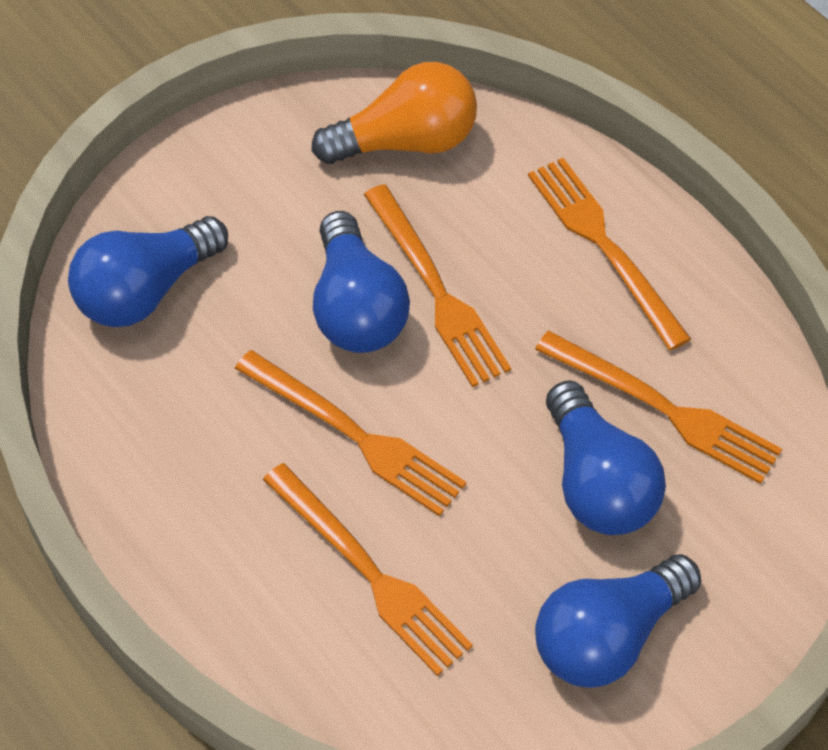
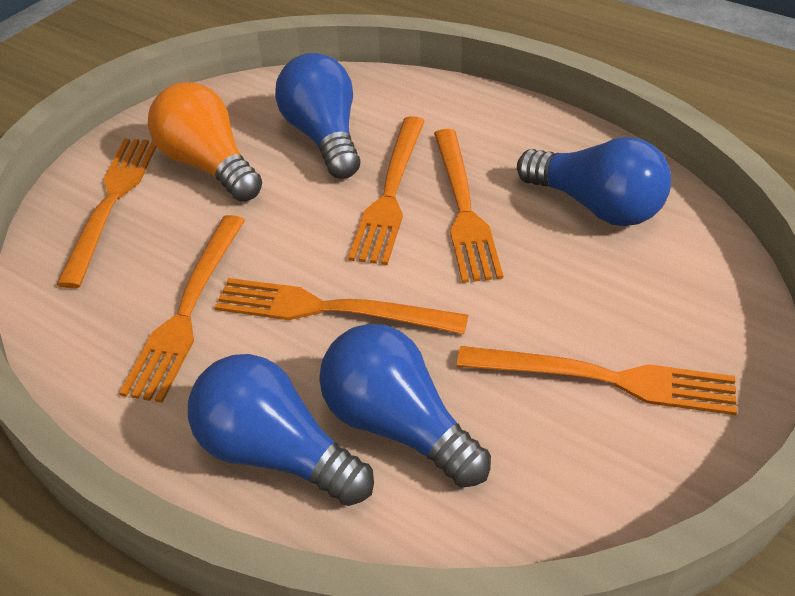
orange fork: 5 -> 6

